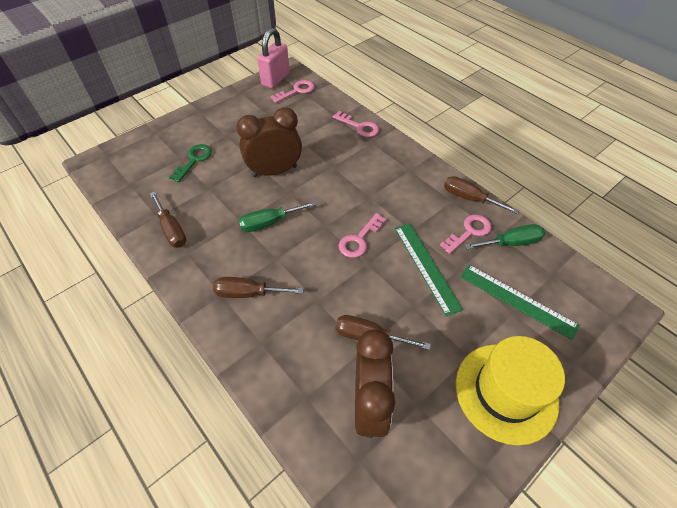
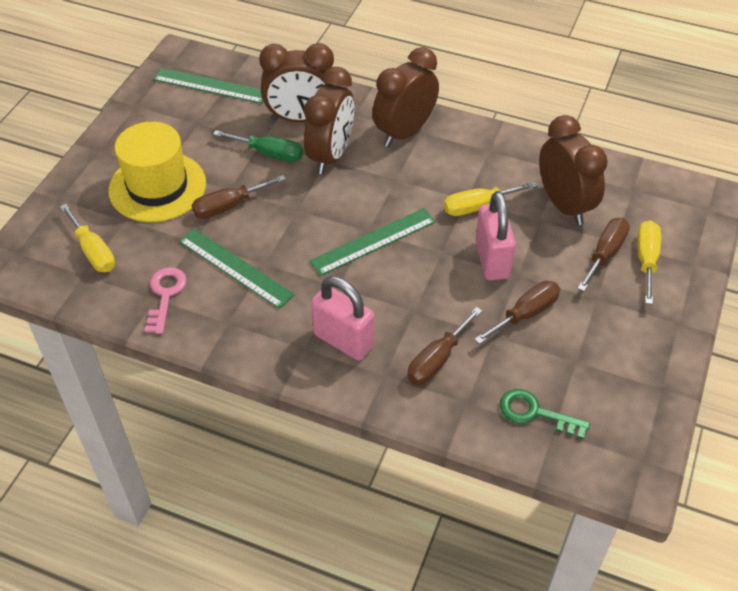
brown clock: 2 -> 4
green ruler: 2 -> 3
green screwdriver: 2 -> 1
pink key: 4 -> 1
pink padlock: 1 -> 2
yellow screwdriver: 0 -> 3

